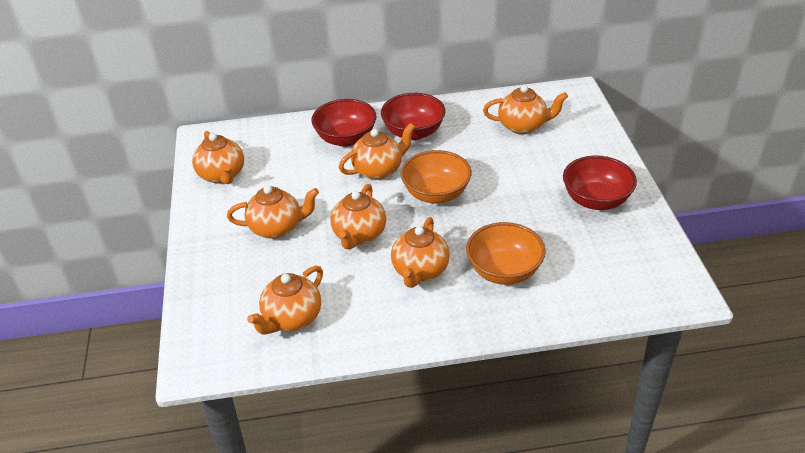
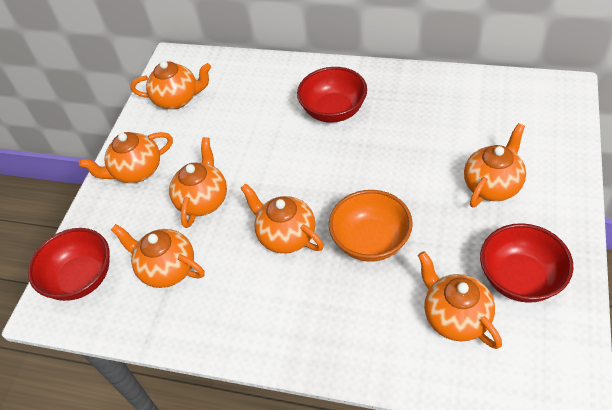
orange bowl: 2 -> 1

